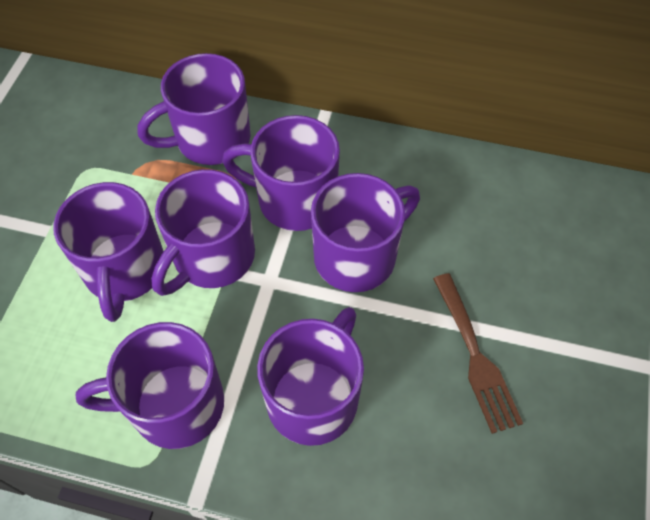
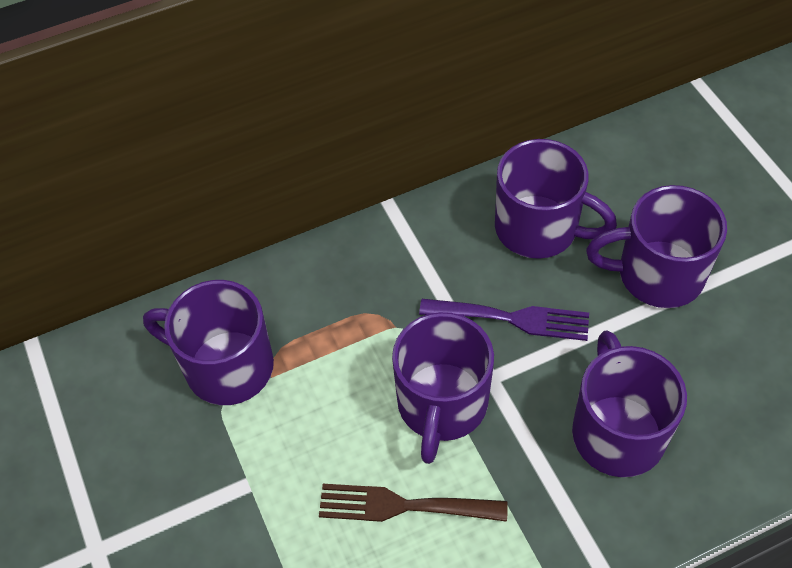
purple fork: 0 -> 1
purple mug: 7 -> 5

